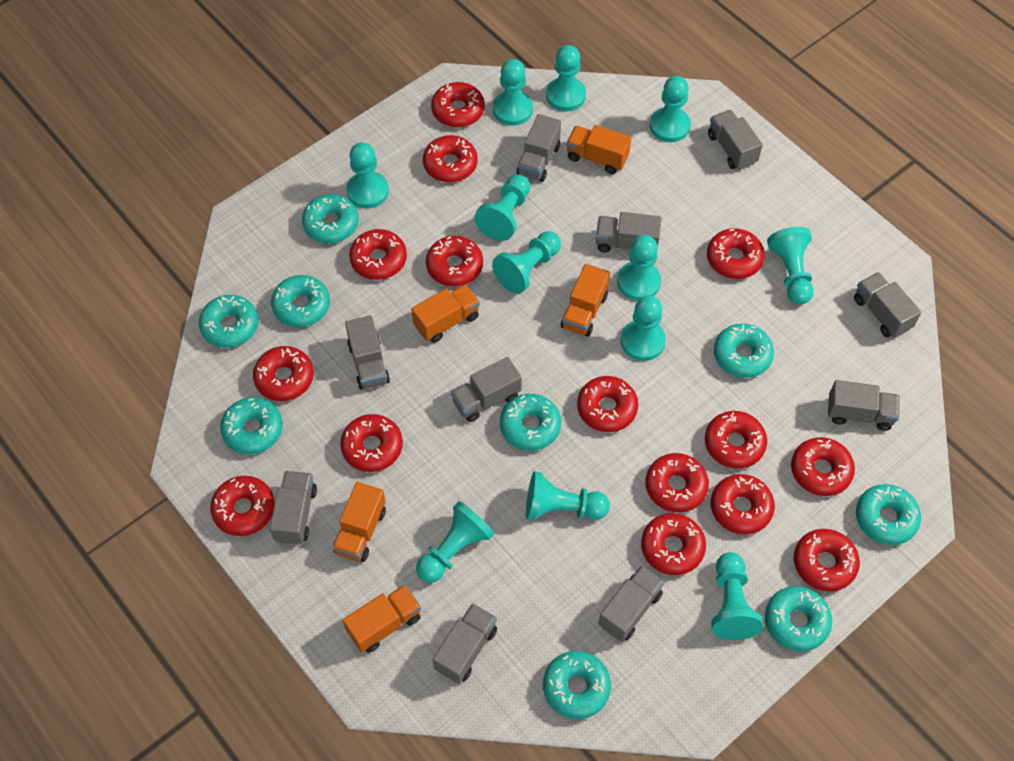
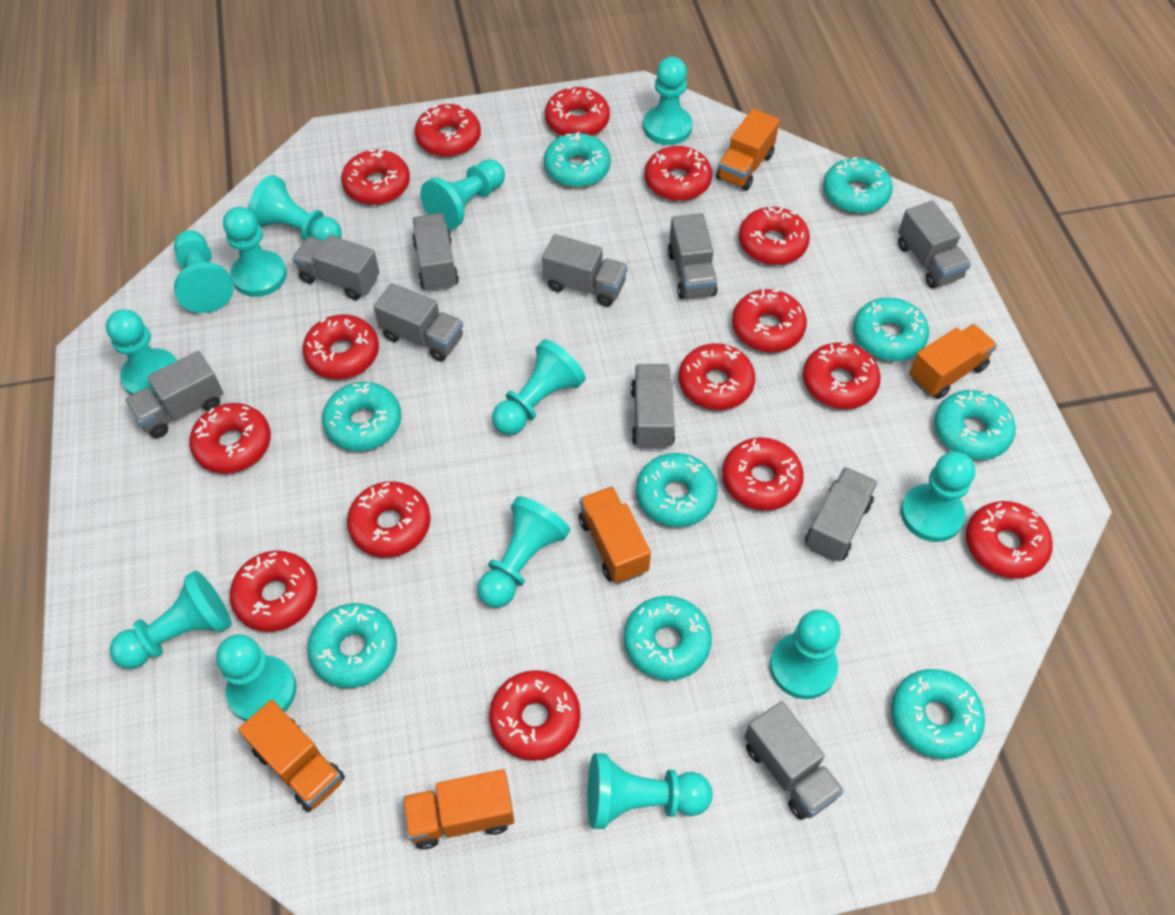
turquoise pawn: 12 -> 13

